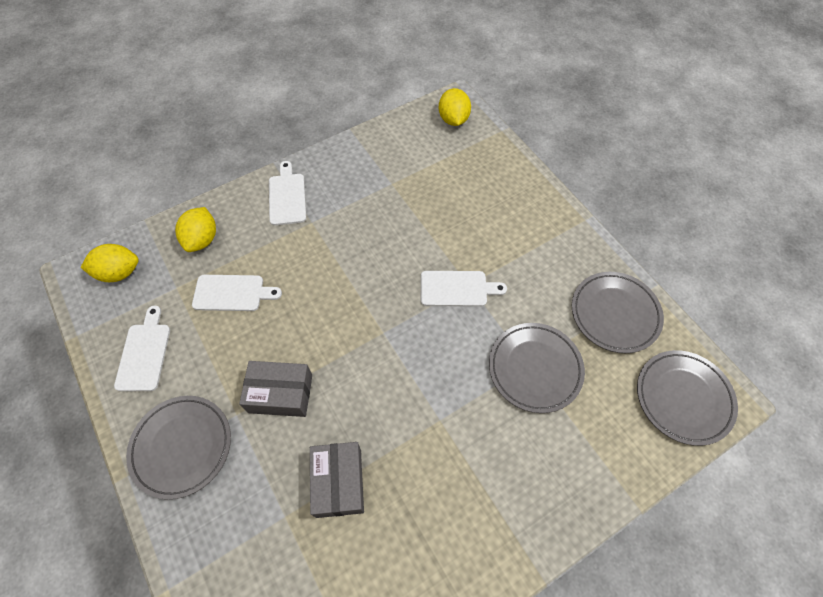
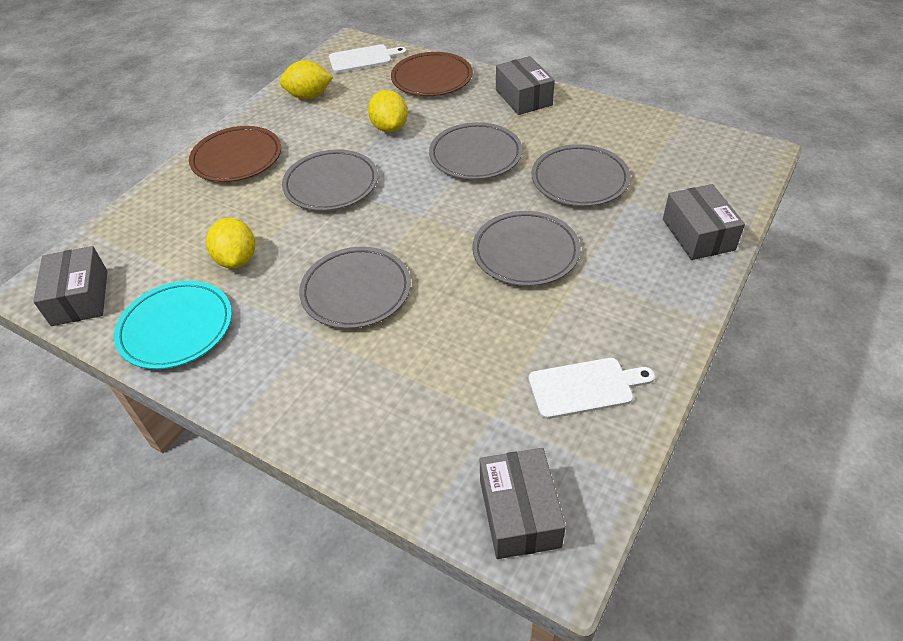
brown plate: 0 -> 2
grey box: 2 -> 4
grey plate: 4 -> 5
turquoise plate: 0 -> 1
white cutting board: 4 -> 2

